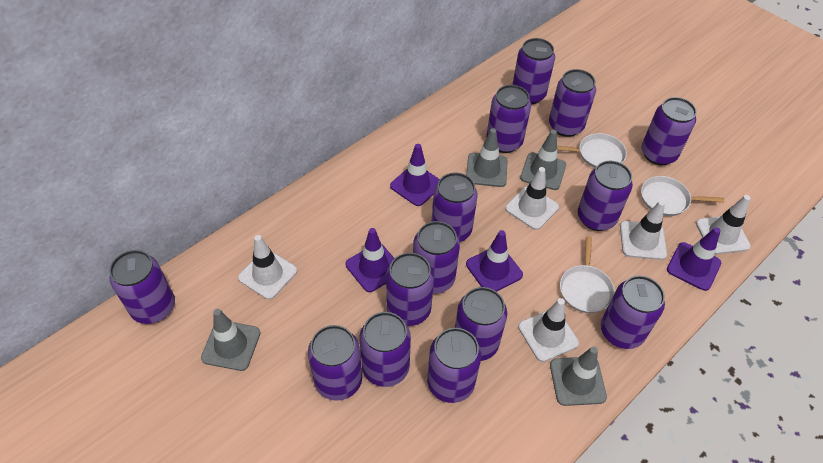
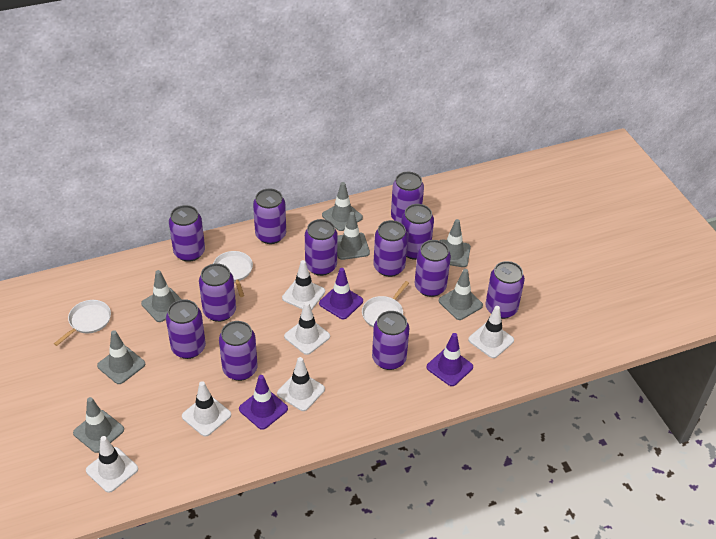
grey traffic cone: 4 -> 7
purple can: 14 -> 12
purple traffic cone: 4 -> 3
white traffic cone: 5 -> 6

